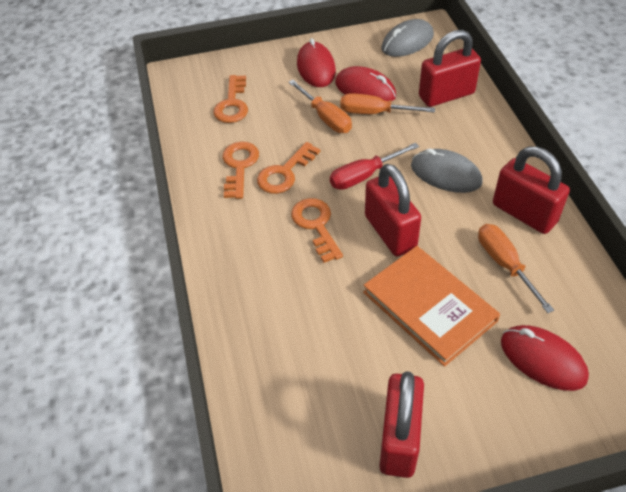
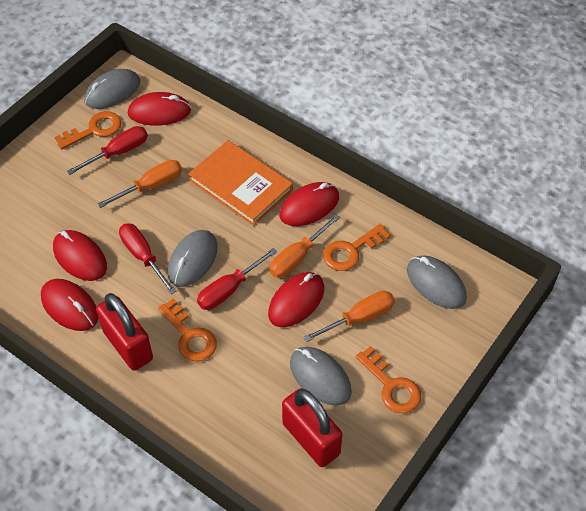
grey mouse: 2 -> 4
red mouse: 3 -> 5
red padlock: 4 -> 2
red screwdriver: 1 -> 3

